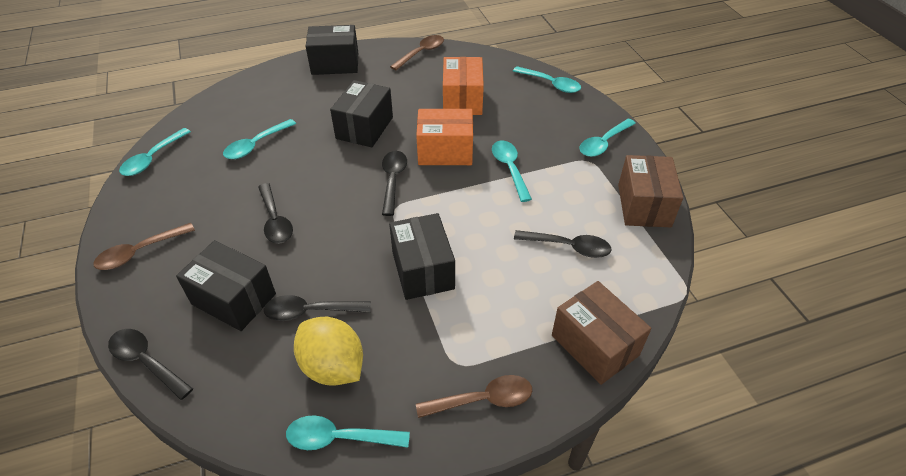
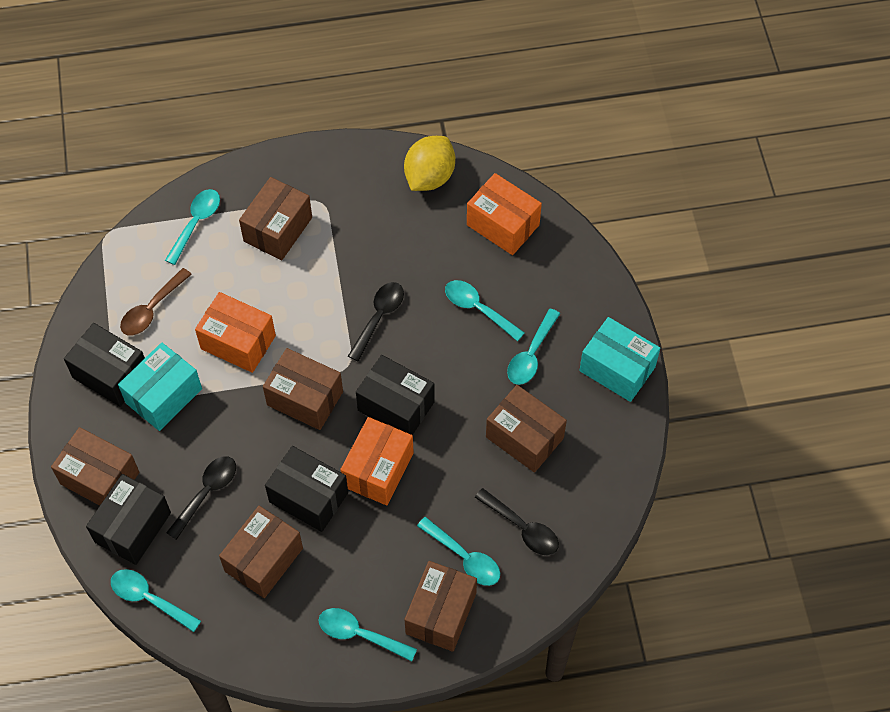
black spoon: 5 -> 3
brown box: 2 -> 6
brown spoon: 3 -> 1
orange box: 2 -> 3
turquoise box: 0 -> 2

